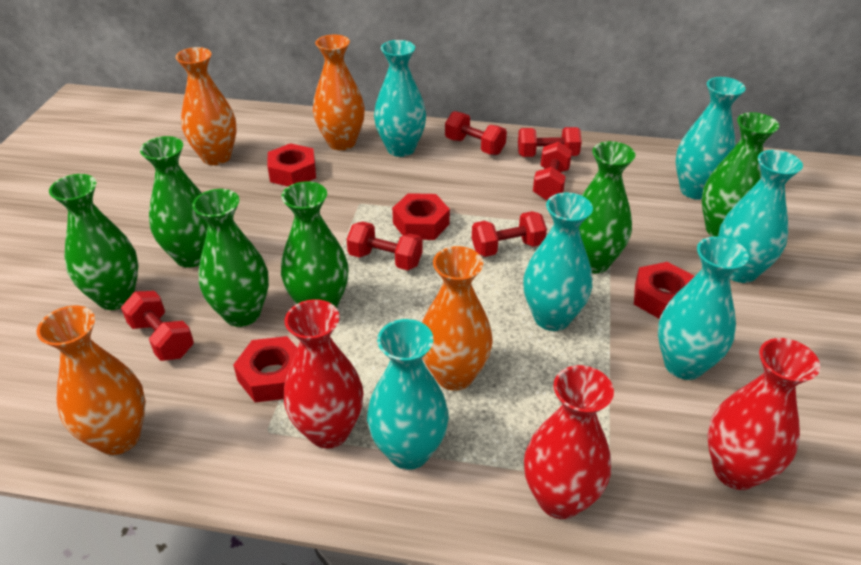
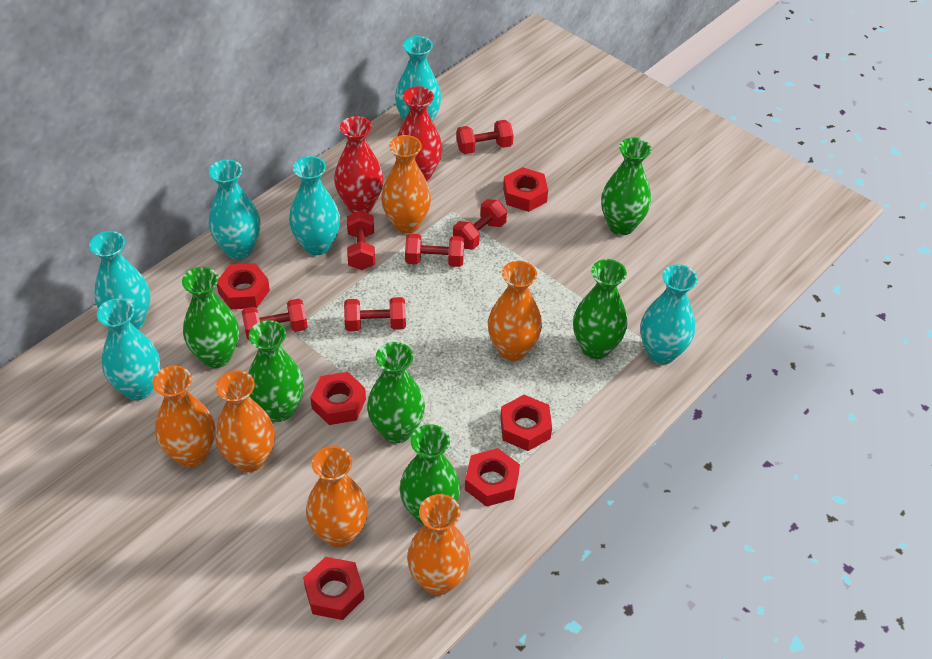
orange vase: 4 -> 6
red nut: 4 -> 6
red vase: 3 -> 2

